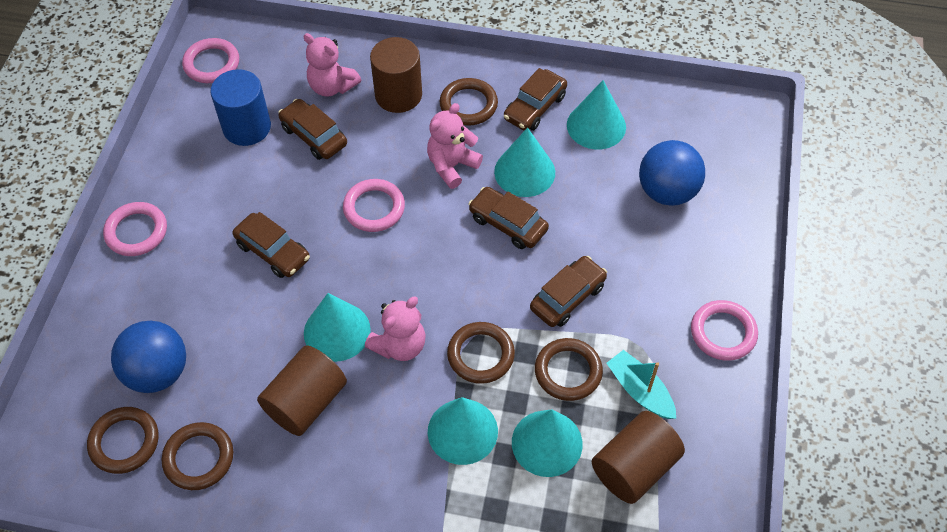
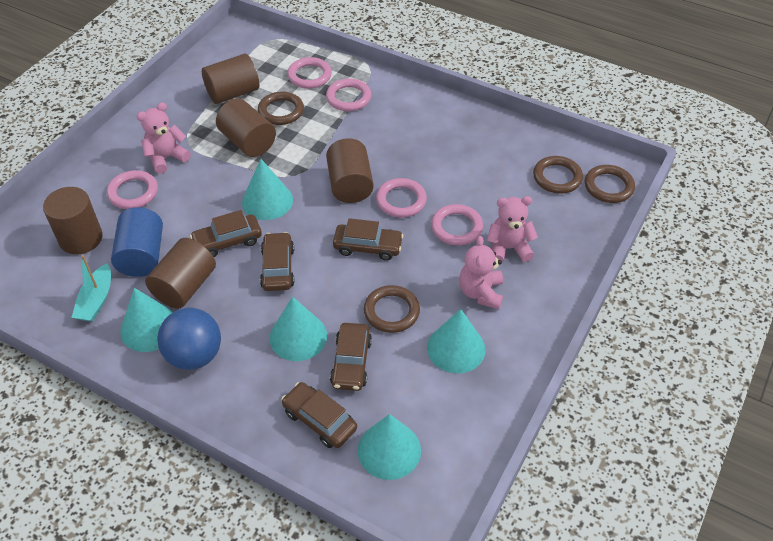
blue ball: 2 -> 1
brown cylinder: 3 -> 5
brown ring: 5 -> 4
pink ring: 4 -> 5

